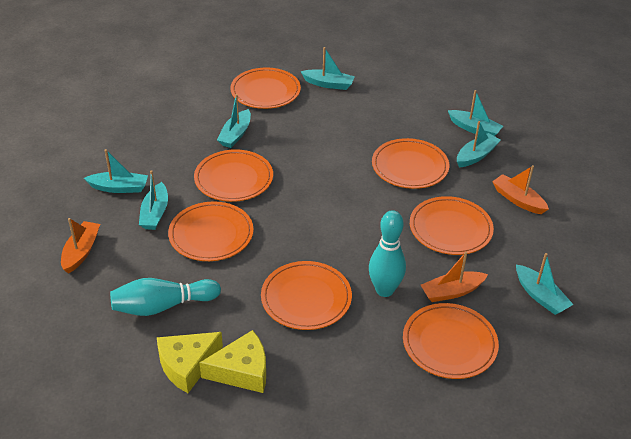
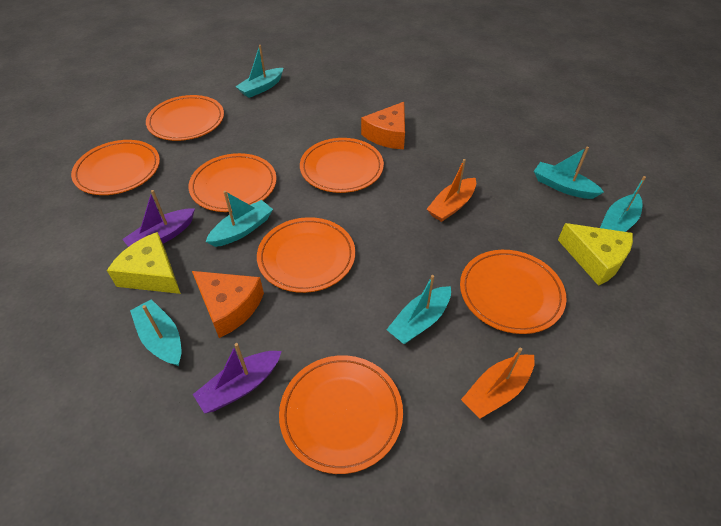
orange boat: 3 -> 2
orange cheese: 0 -> 2
purple boat: 0 -> 2
turquoise boat: 7 -> 6
turquoise bowling pin: 2 -> 0

